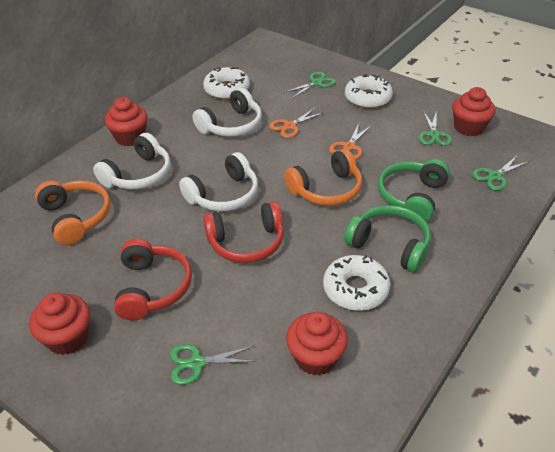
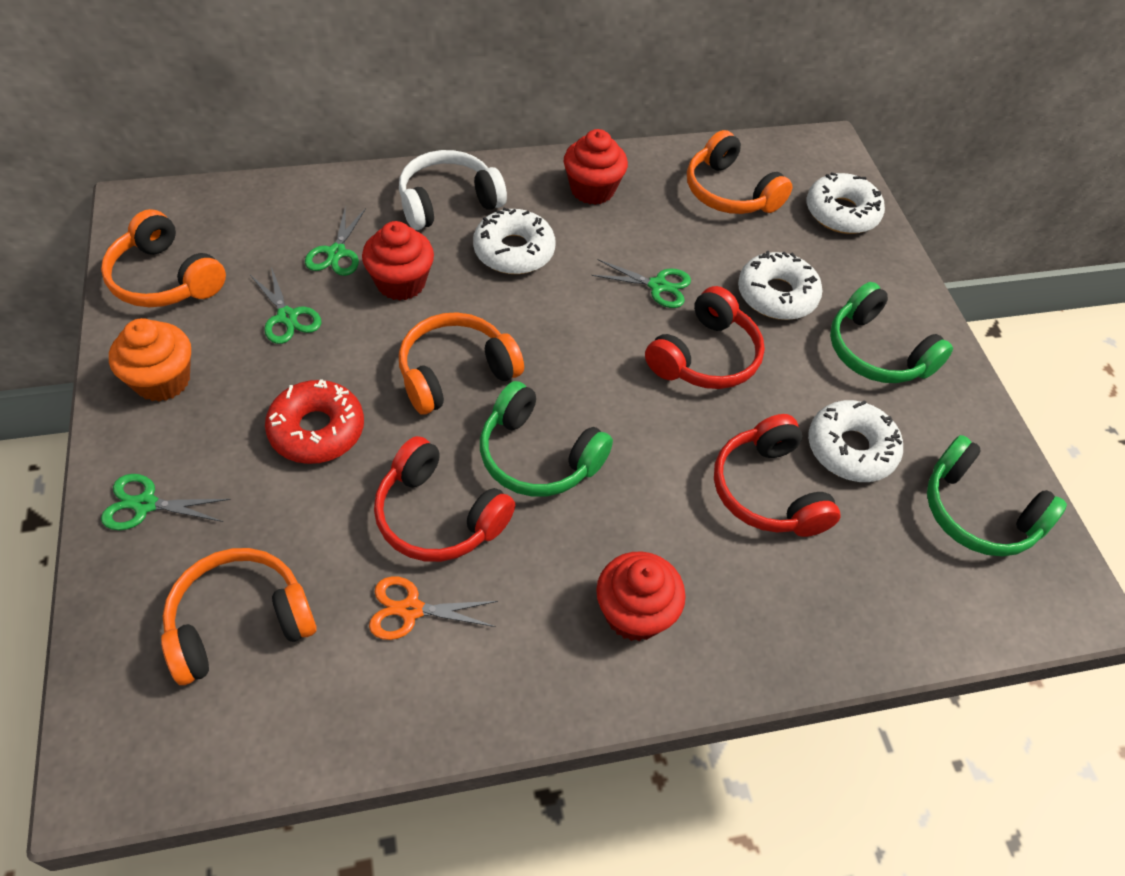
green headphones: 2 -> 3
orange cupcake: 0 -> 1
orange headphones: 2 -> 4
orange scissors: 2 -> 1
red cupcake: 4 -> 3
red donut: 0 -> 1
red headphones: 2 -> 3
white donut: 3 -> 4
white headphones: 3 -> 1

